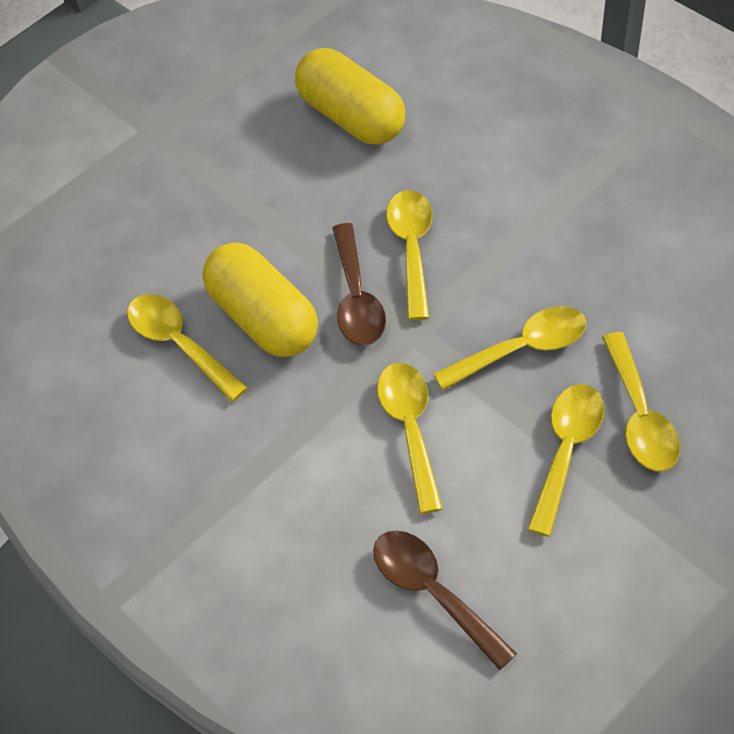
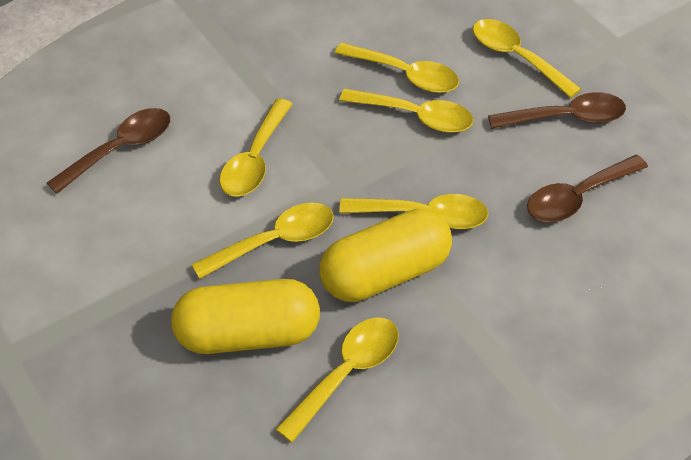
brown spoon: 2 -> 3
yellow spoon: 6 -> 7

